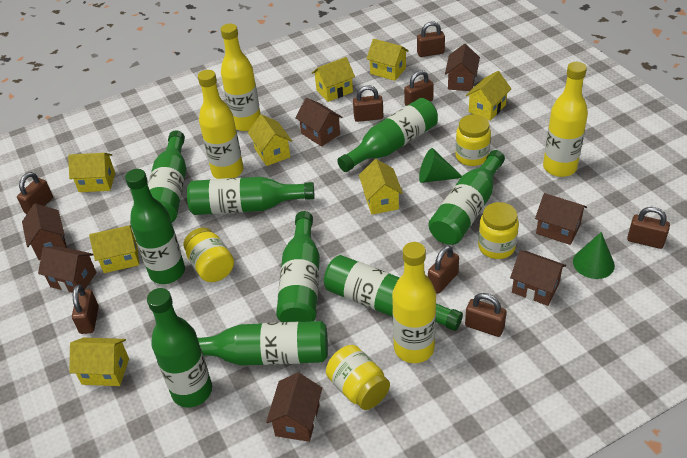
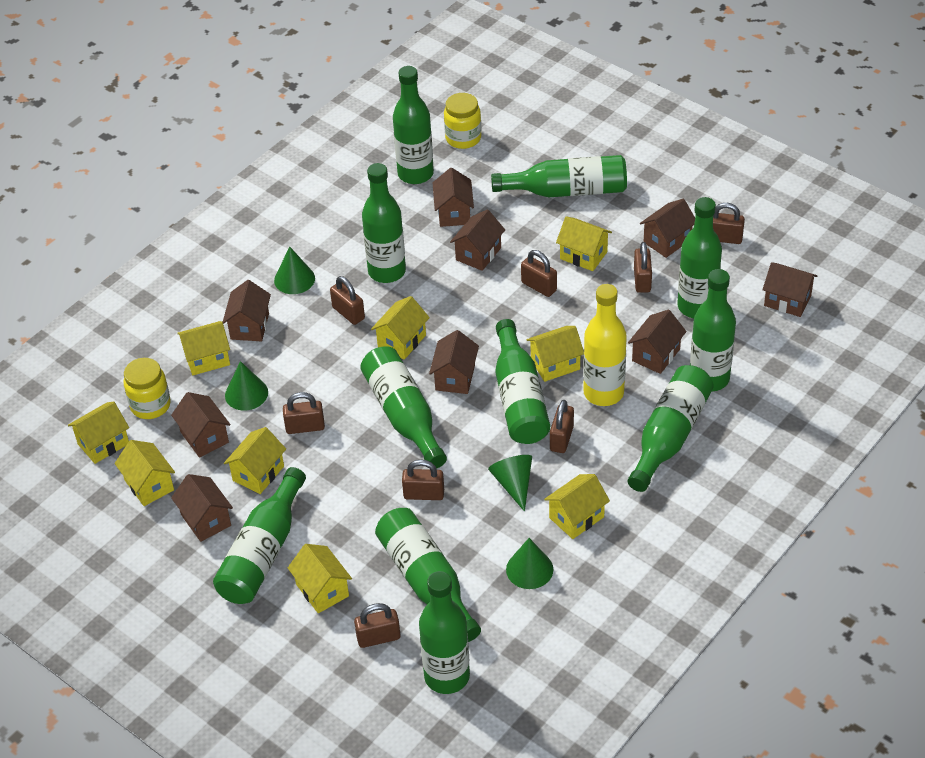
brown house: 7 -> 9
green bottle: 9 -> 11
green cone: 2 -> 4
yellow bottle: 4 -> 1
yellow house: 8 -> 9
yellow jar: 4 -> 2

